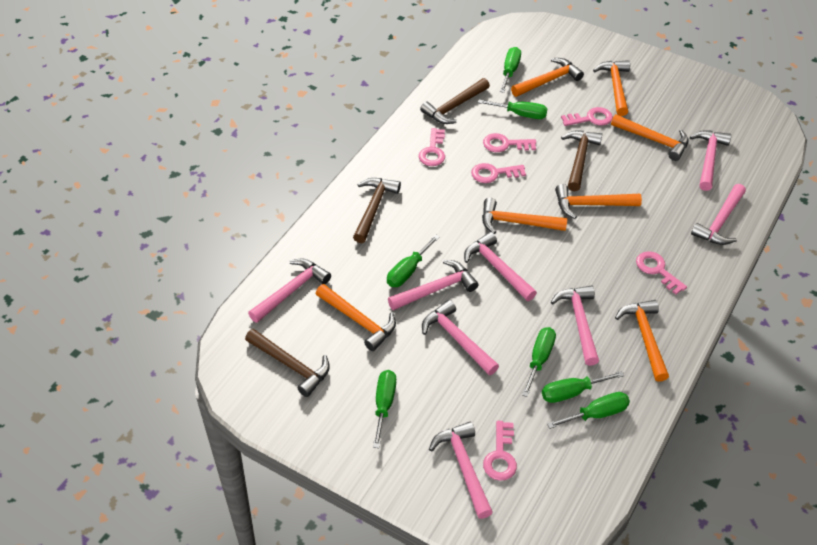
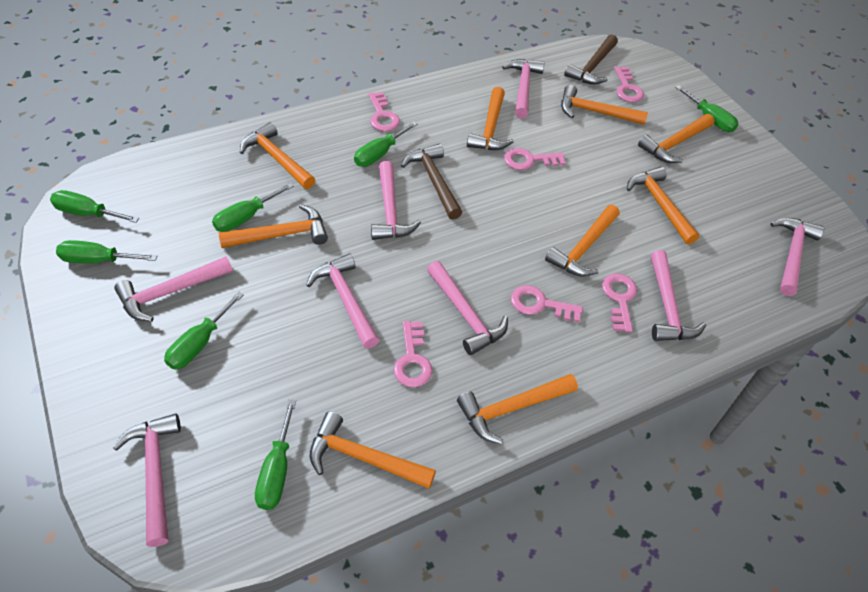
brown hammer: 4 -> 2
orange hammer: 7 -> 9

